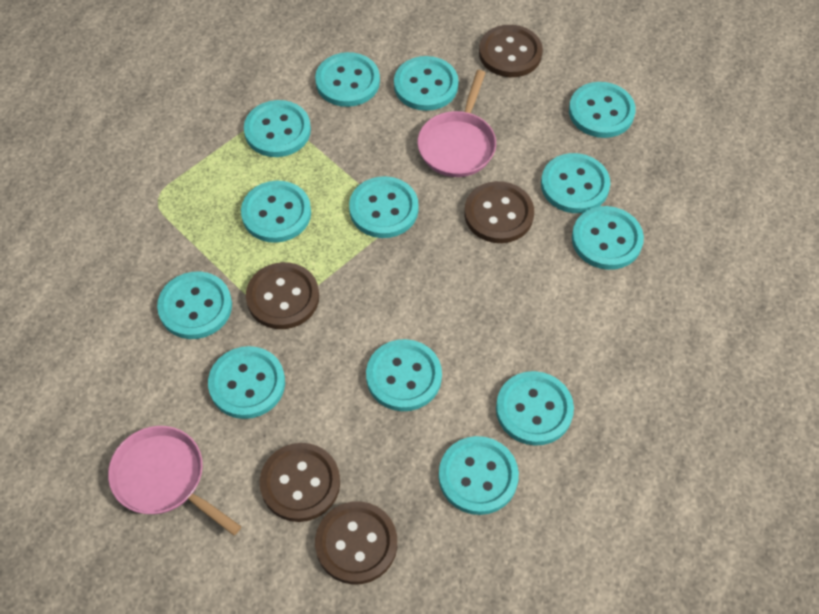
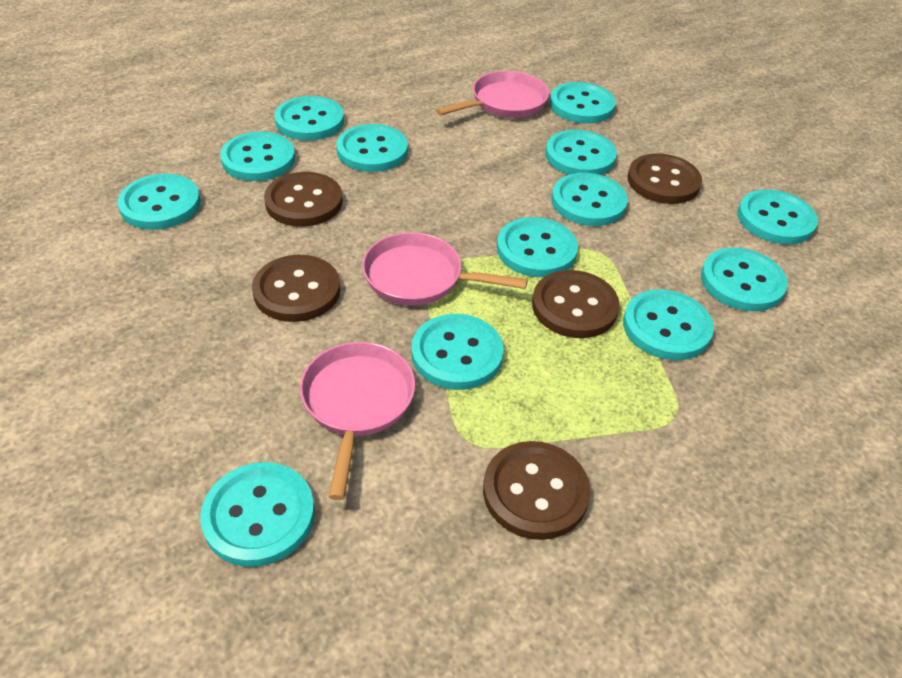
pink pan: 2 -> 3

